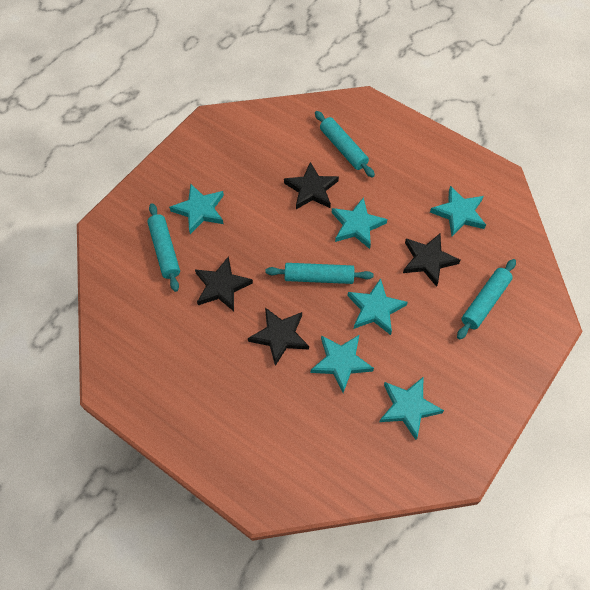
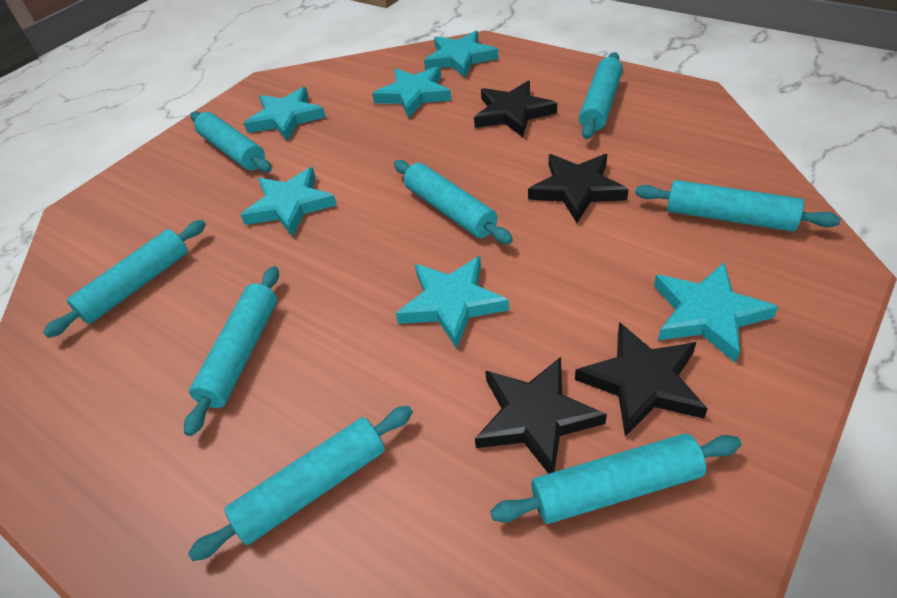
turquoise rolling pin: 4 -> 8

